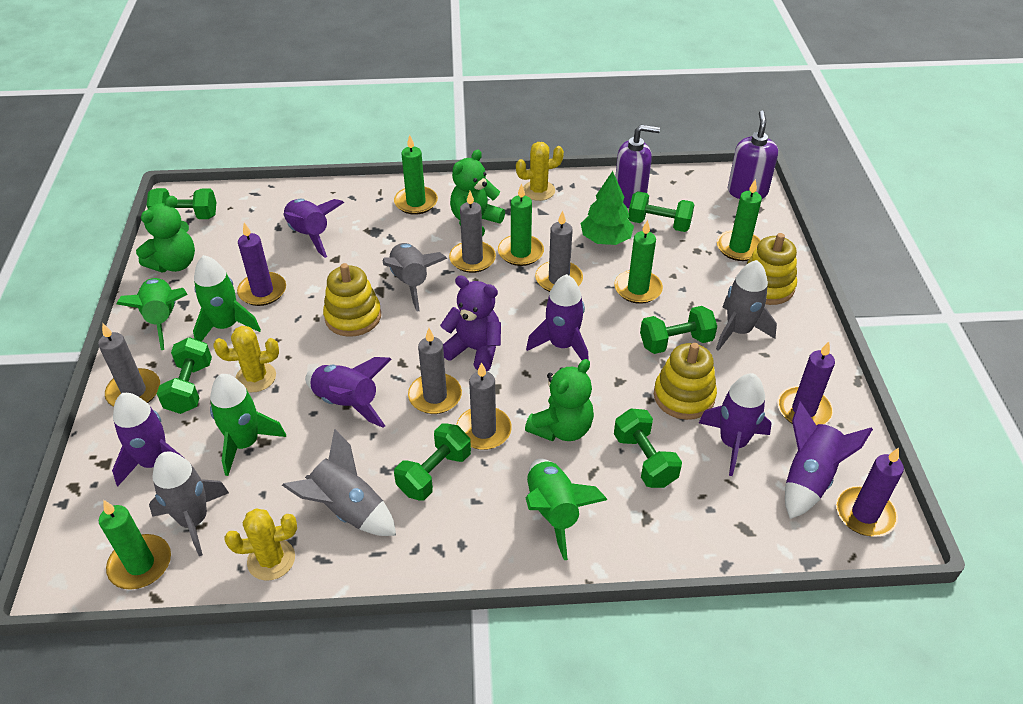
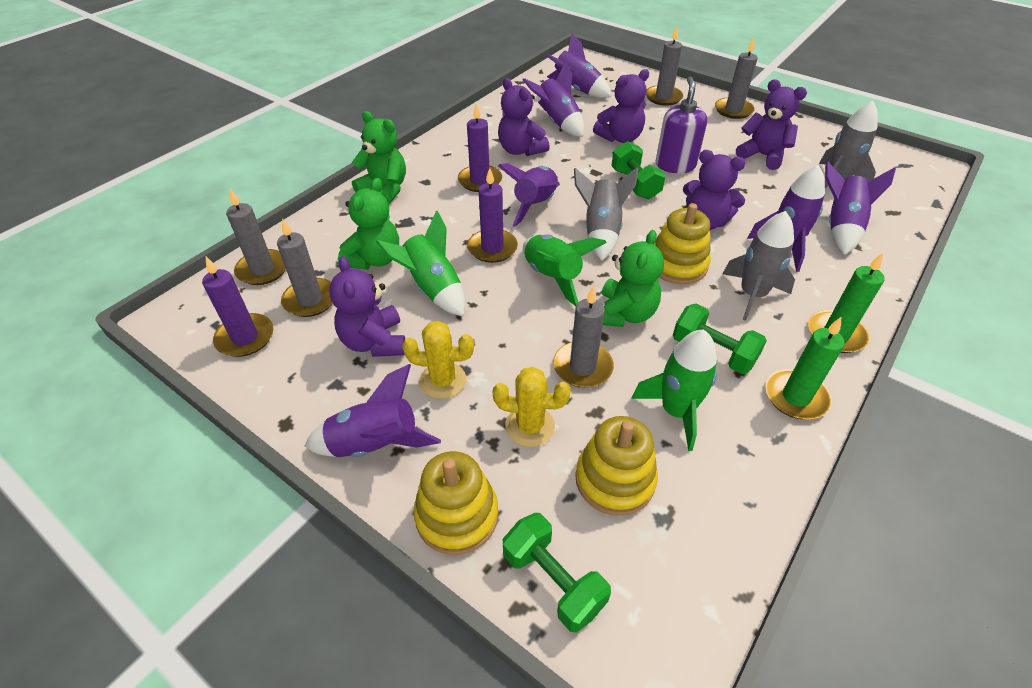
green candle: 5 -> 2
green dumbbell: 6 -> 3
green rocket: 4 -> 3
green tree: 1 -> 0
grey rocket: 4 -> 3
purple soap dispenser: 2 -> 1
purple teddy bear: 1 -> 5
yellow cactus: 3 -> 2

